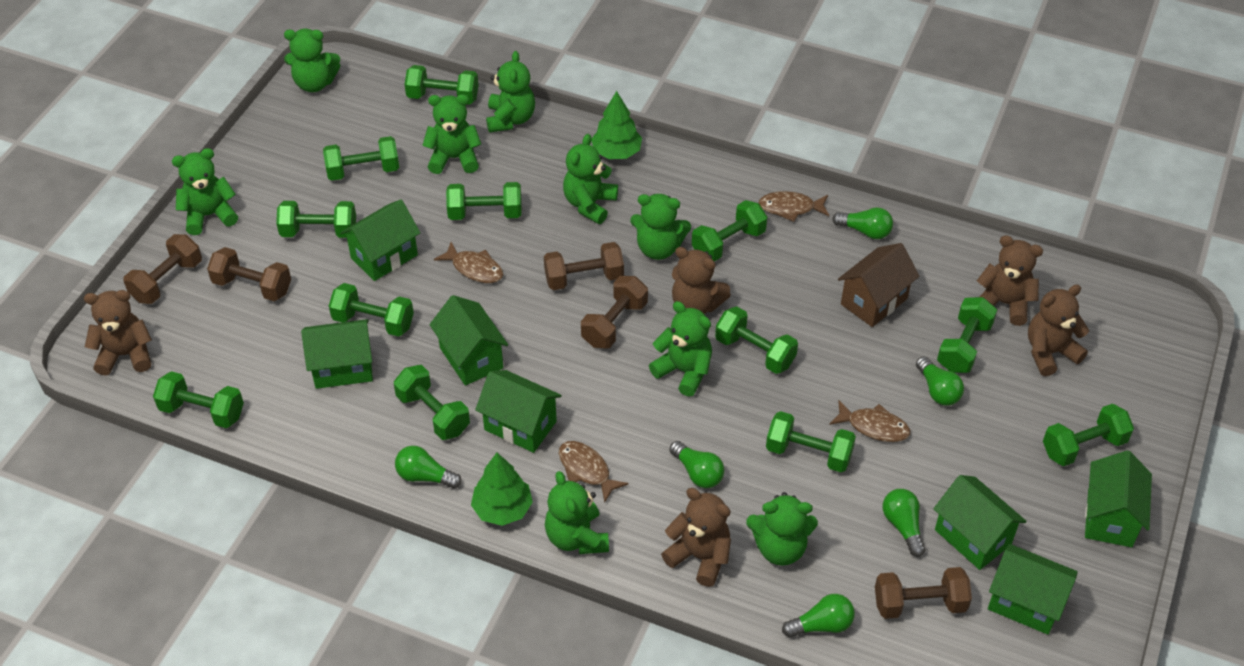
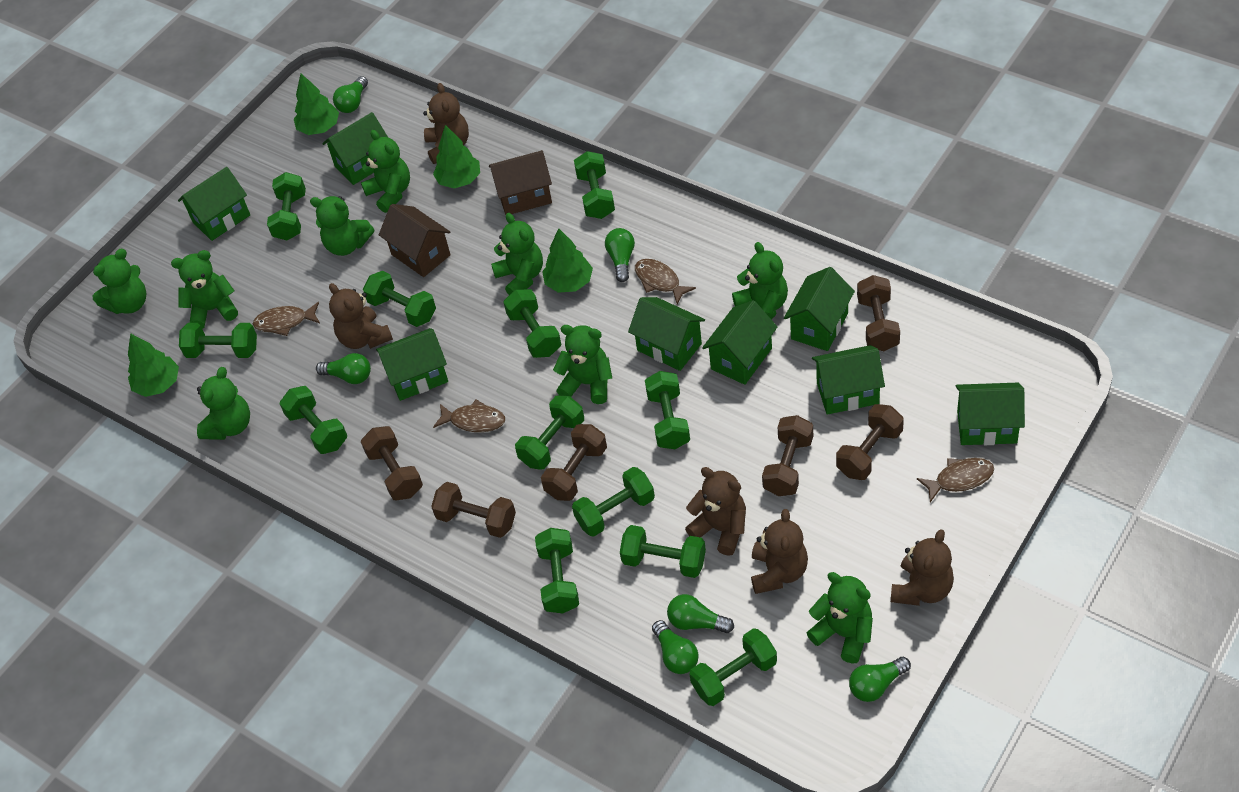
brown dumbbell: 5 -> 6
brown house: 1 -> 2
green house: 7 -> 8
green tree: 2 -> 4

